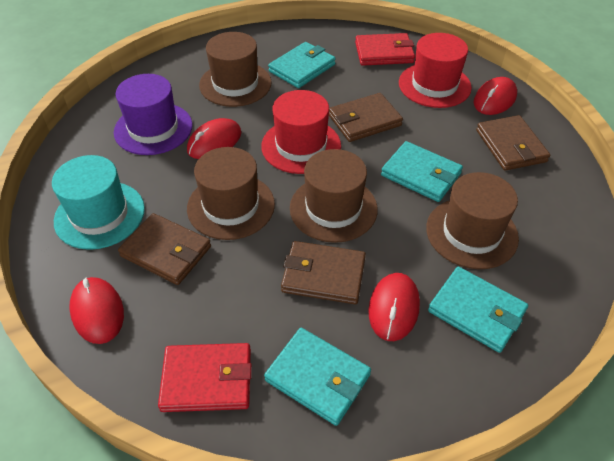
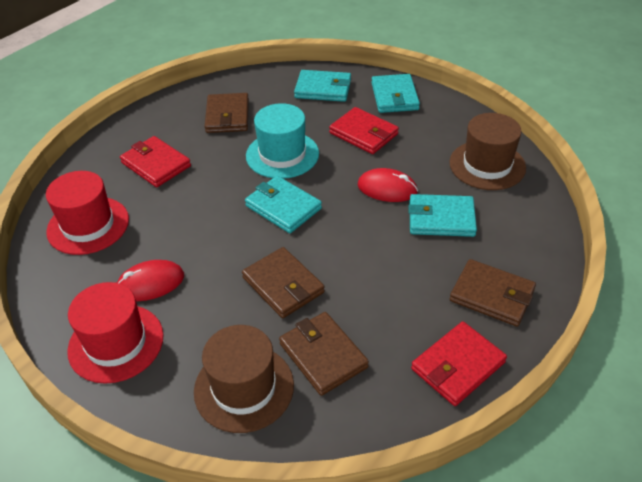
brown hat: 4 -> 2
purple hat: 1 -> 0
red mouse: 4 -> 2
red wallet: 2 -> 3

